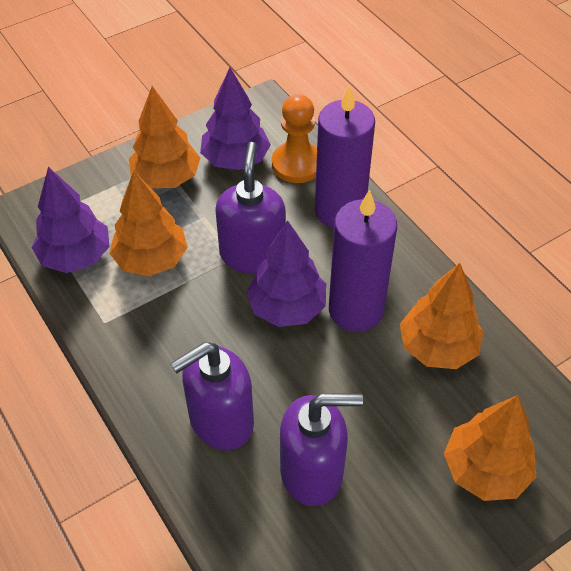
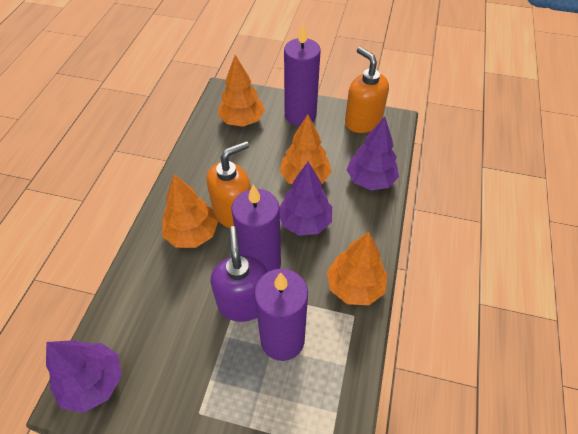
orange pawn: 1 -> 0
orange soap dispenser: 0 -> 2
purple candle: 2 -> 3
purple soap dispenser: 3 -> 1

